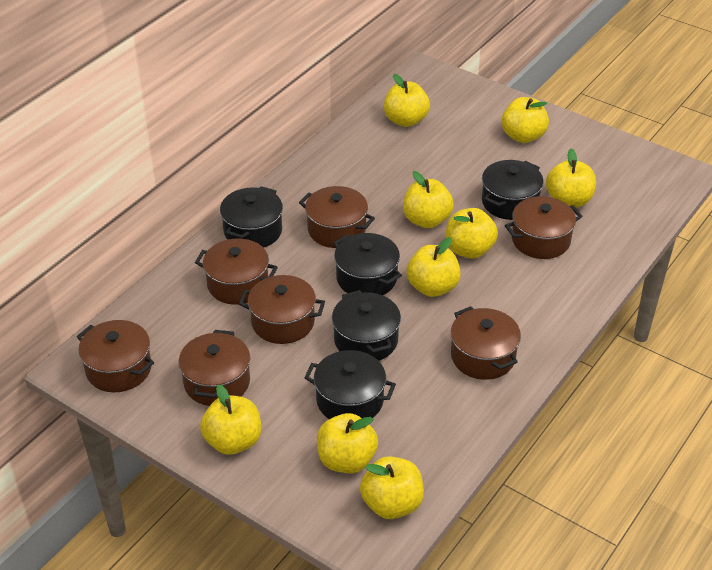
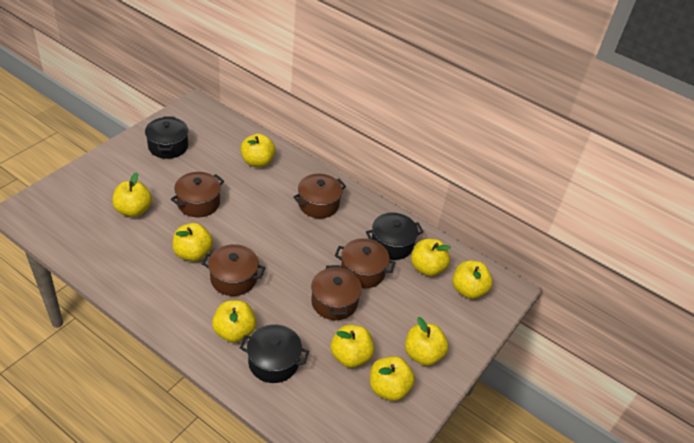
black pot: 5 -> 3
brown pot: 7 -> 5

